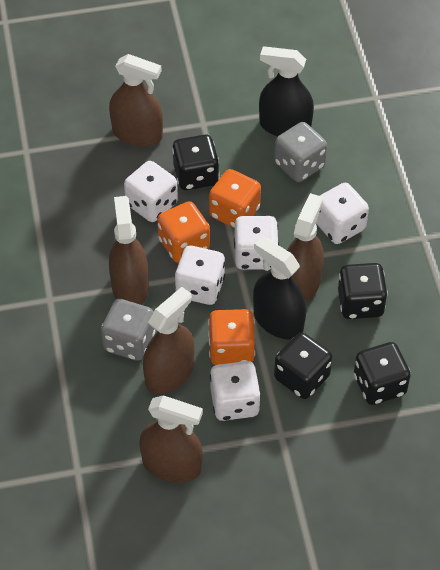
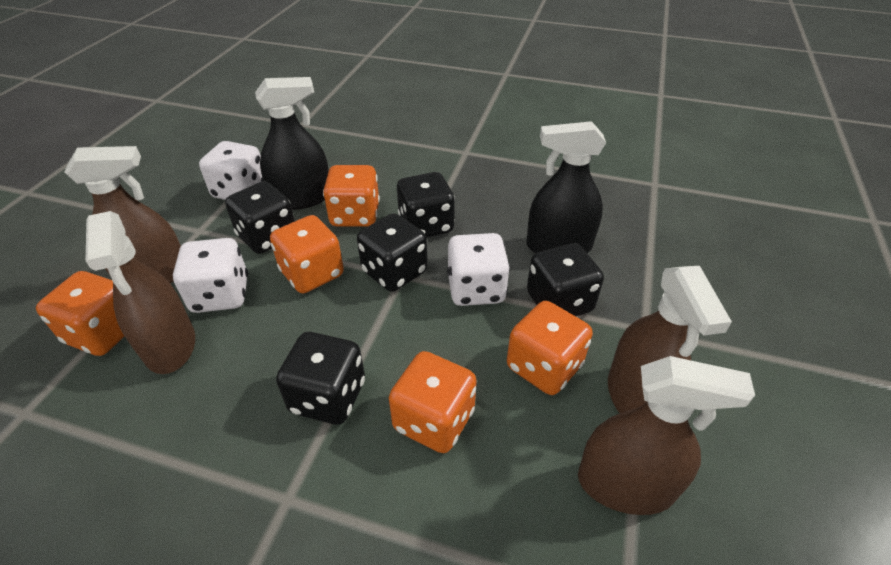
black dice: 4 -> 5
brown spray bottle: 5 -> 4
grey dice: 2 -> 0
orange dice: 3 -> 5
white dice: 5 -> 3

